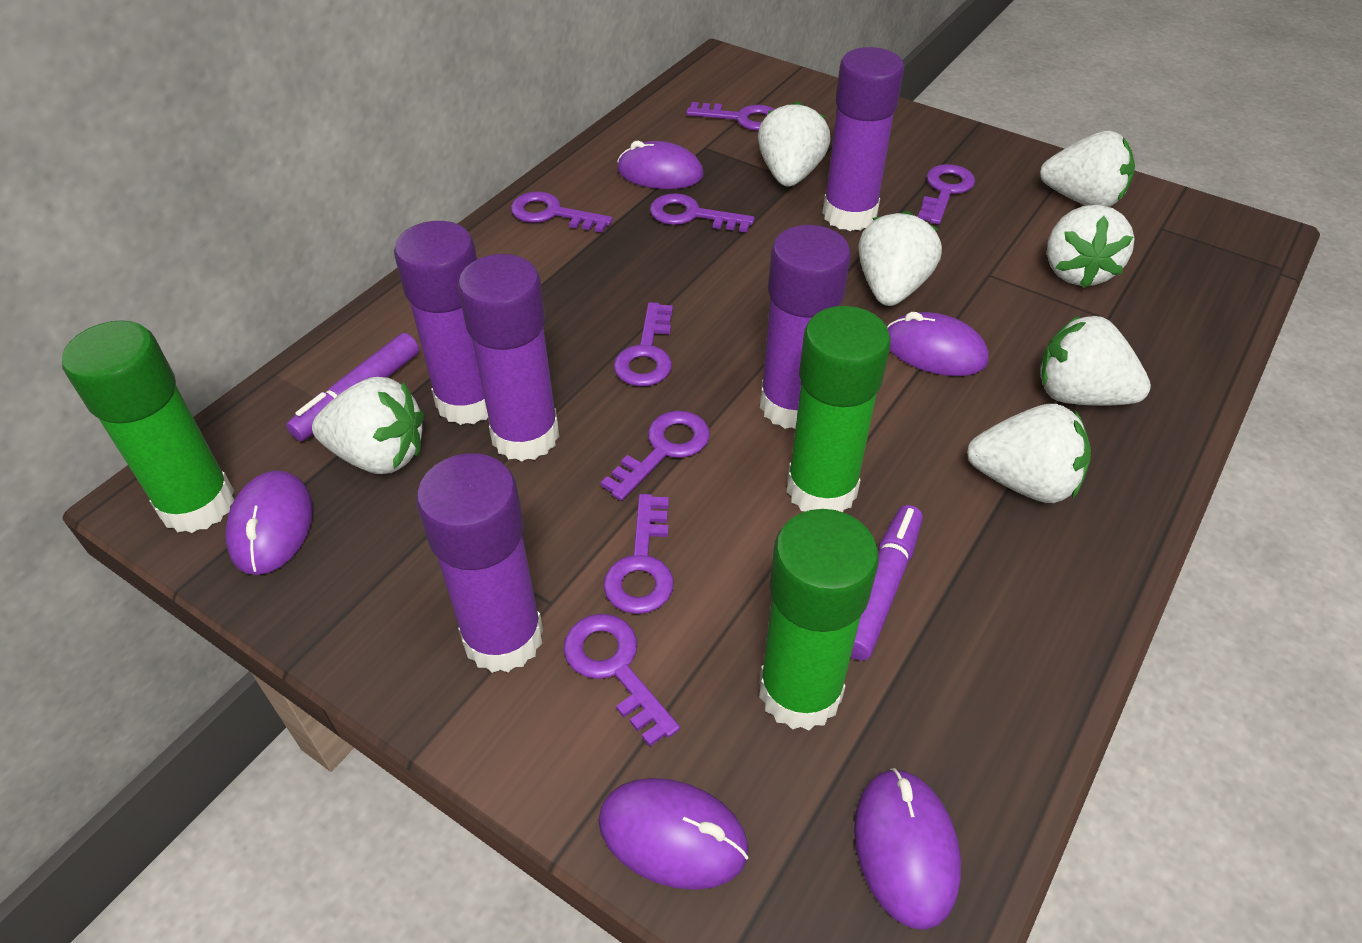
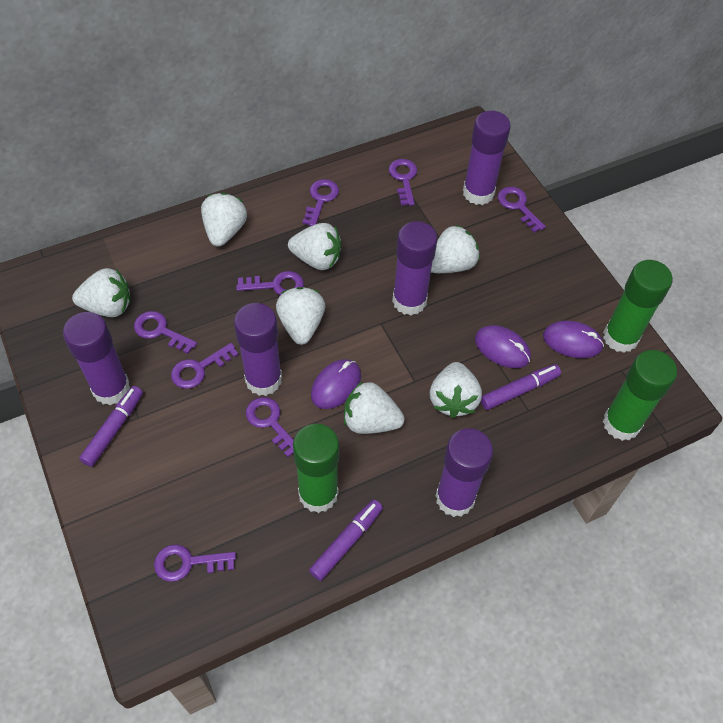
purple marker: 2 -> 3
purple mouse: 5 -> 3

